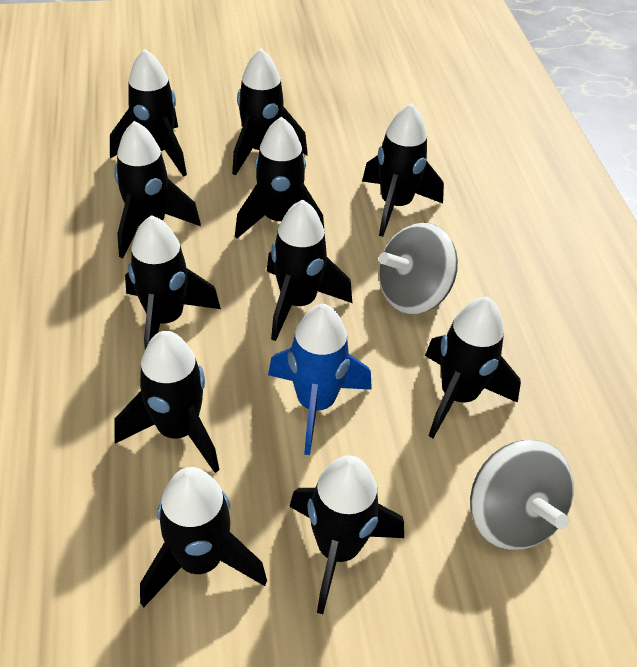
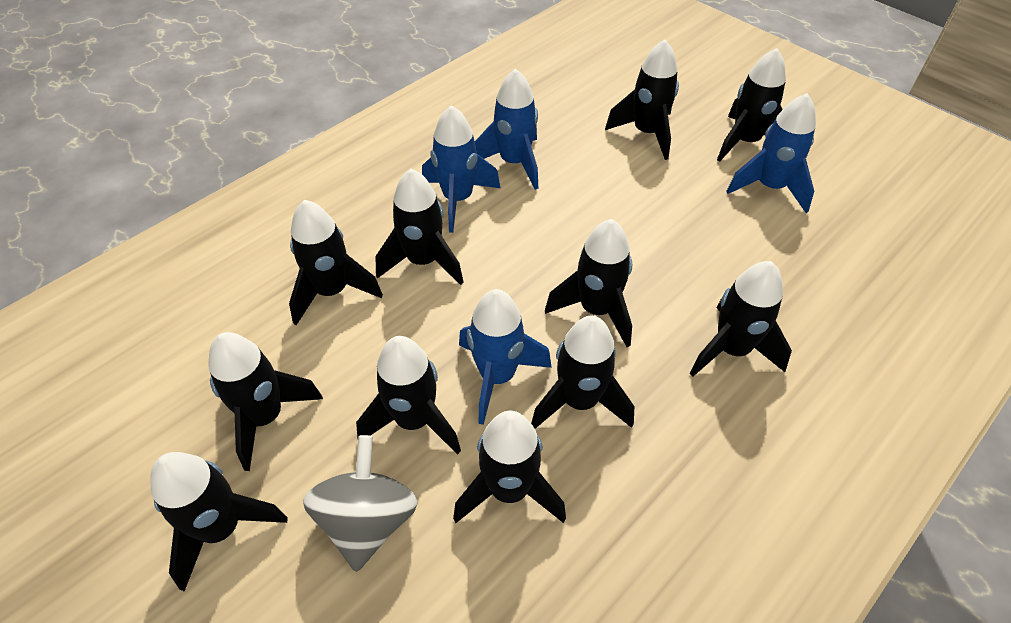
blue rocket: 1 -> 4
grey spinning top: 2 -> 1

